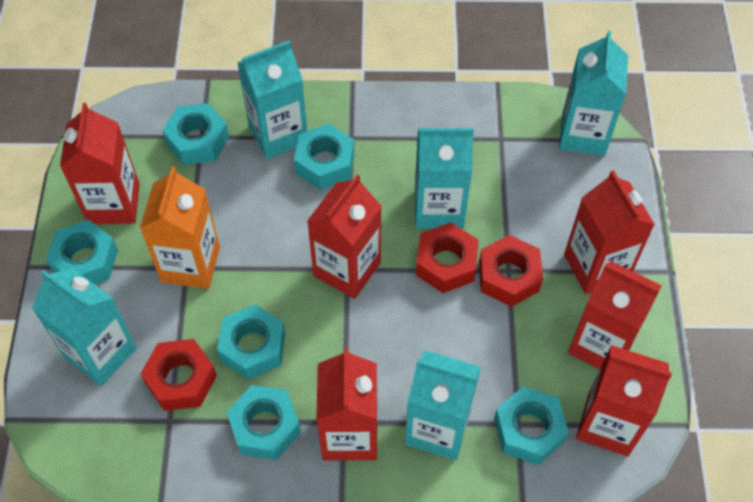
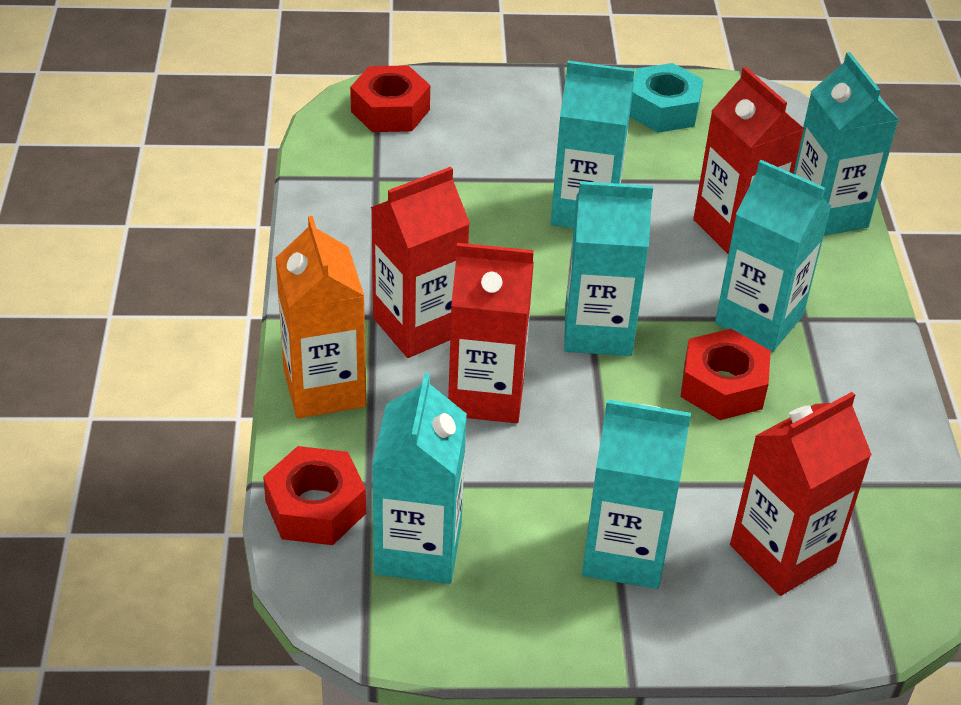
red carton: 6 -> 4
turquoise carton: 5 -> 6
turquoise nut: 6 -> 1

